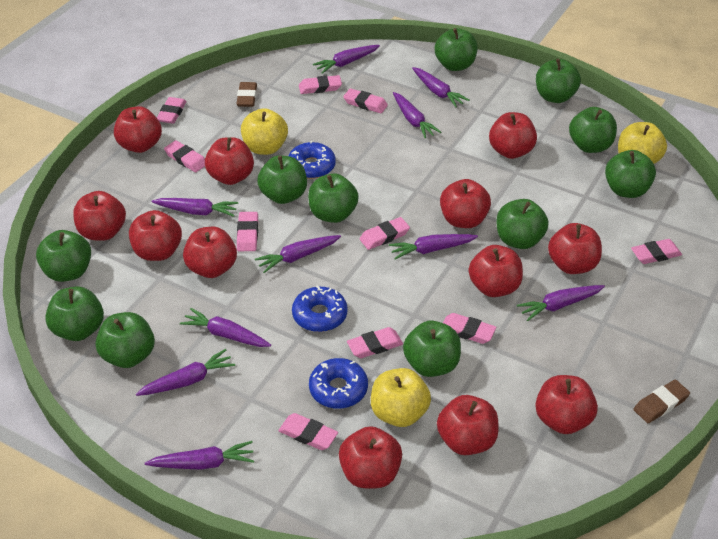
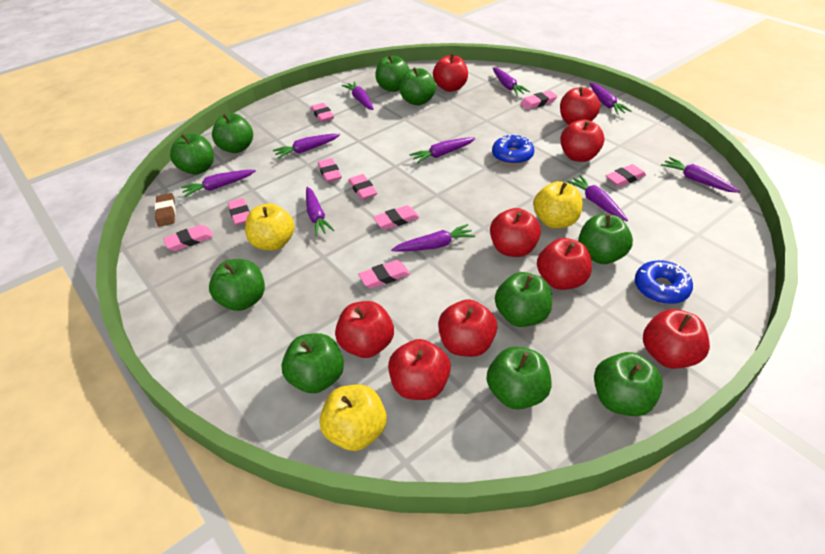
blue donut: 3 -> 2
brown eraser: 2 -> 1
green apple: 11 -> 10
pink eraser: 10 -> 9
red apple: 12 -> 9

